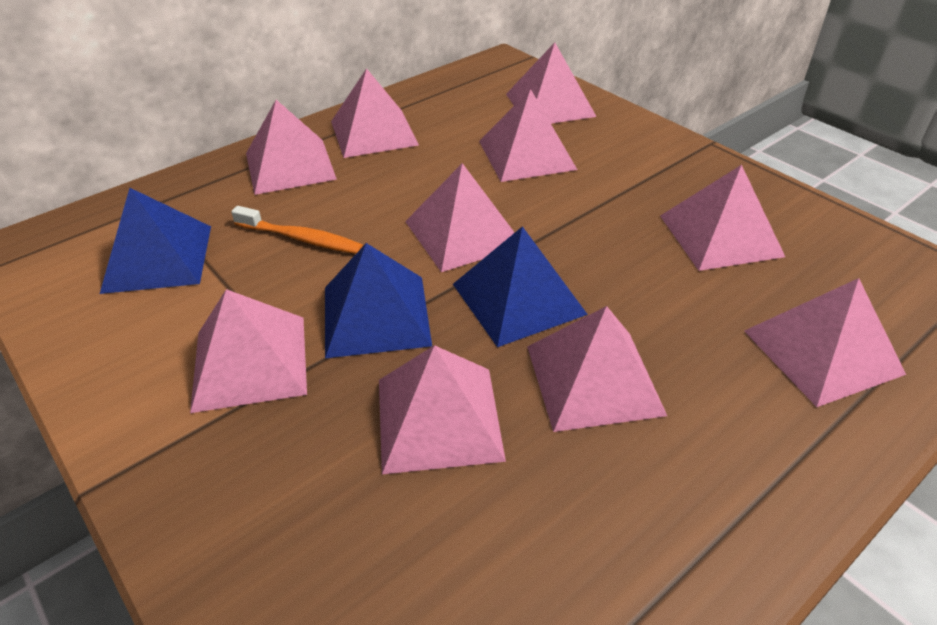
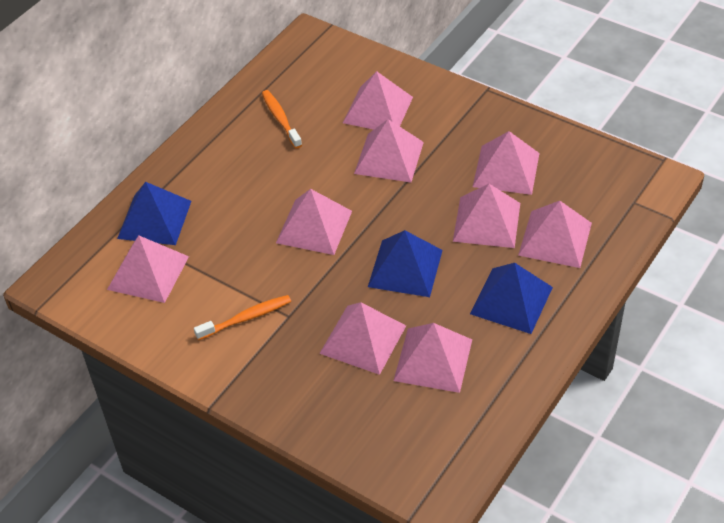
orange toothbrush: 1 -> 2
pink pyramid: 10 -> 9

